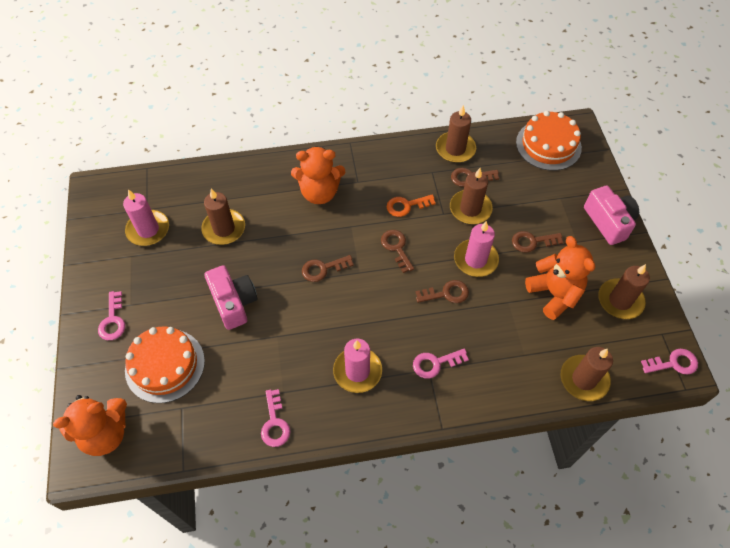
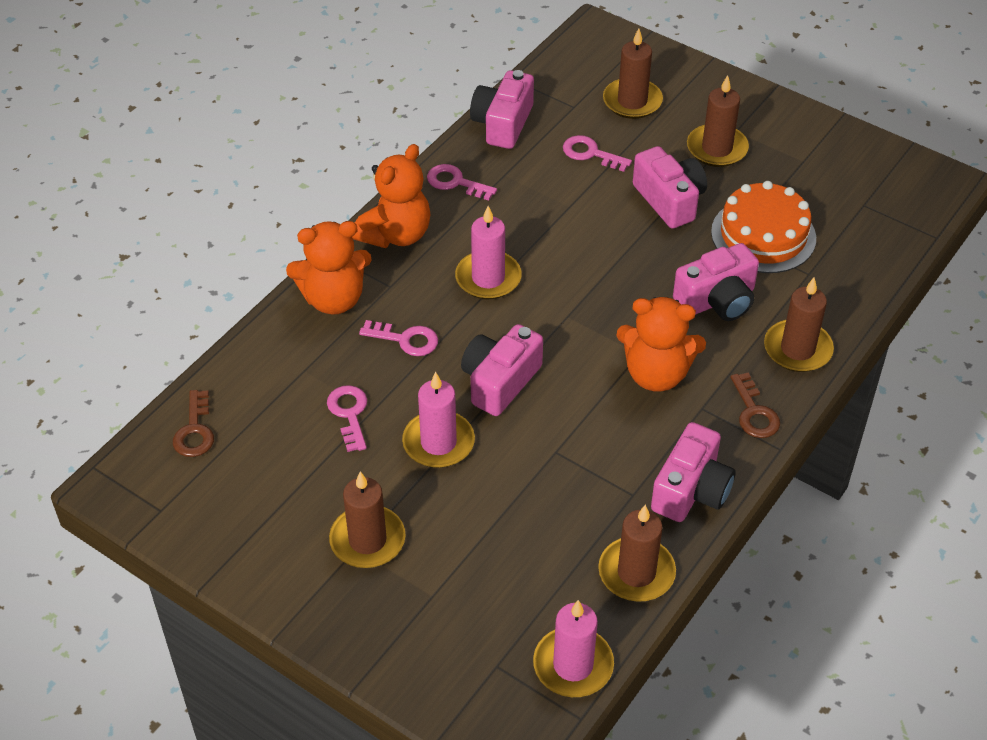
brown key: 5 -> 2
orange cake: 2 -> 1
orange key: 1 -> 0
pink camera: 2 -> 5

